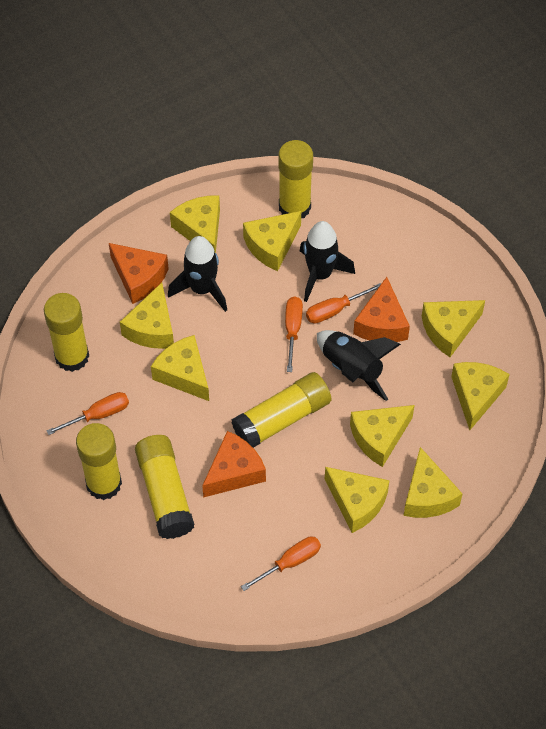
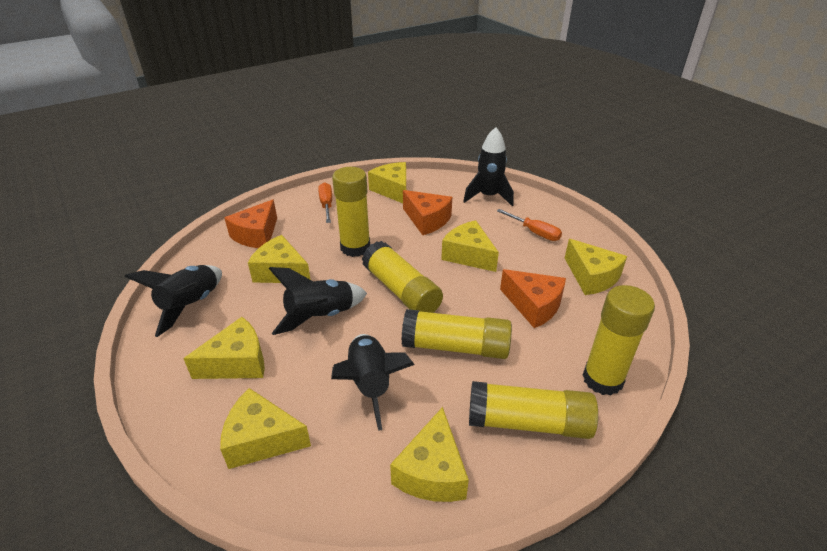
black rocket: 3 -> 4
orange screwdriver: 4 -> 2
yellow cheese: 9 -> 7

